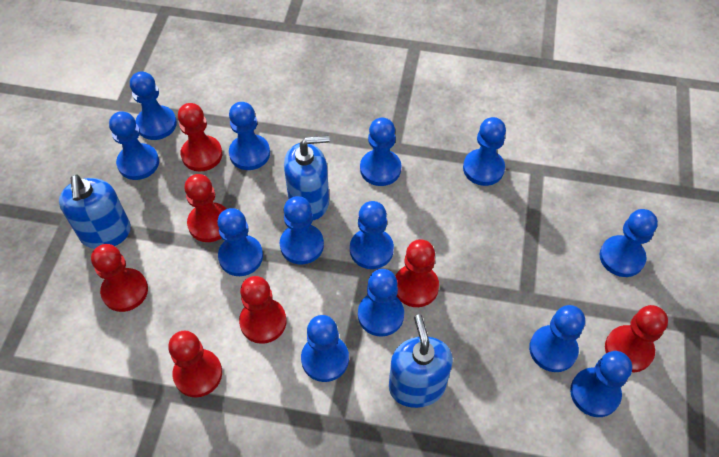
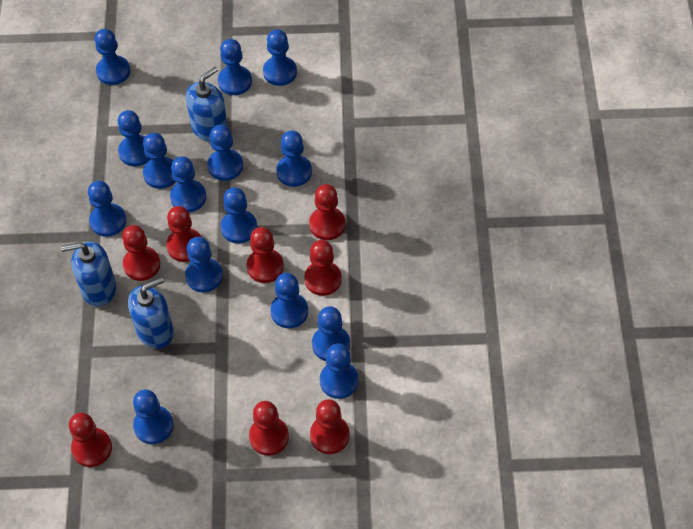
blue pawn: 13 -> 15
red pawn: 7 -> 8

